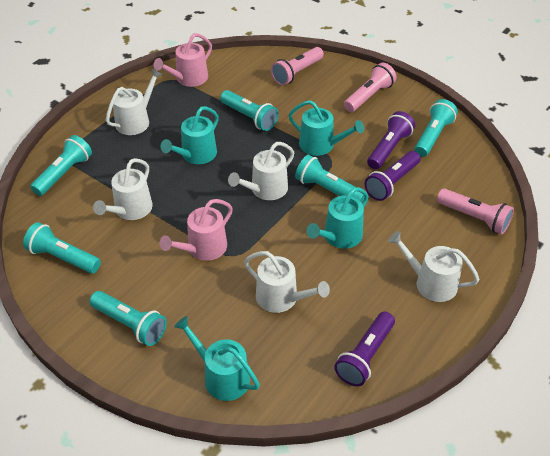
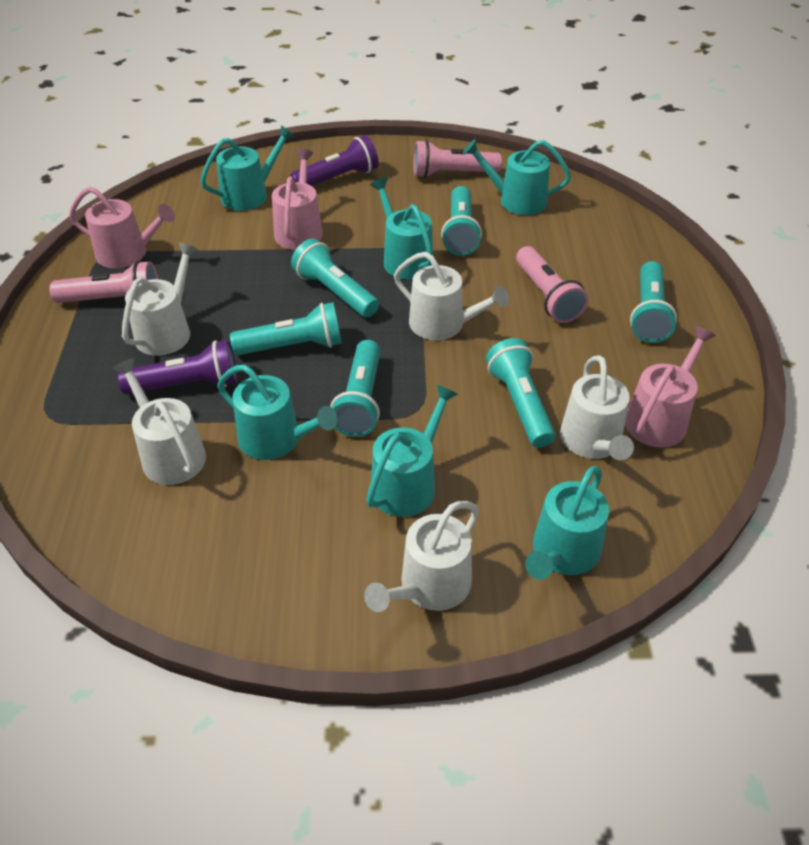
pink watering can: 2 -> 3
purple flashlight: 3 -> 2
turquoise watering can: 4 -> 6

